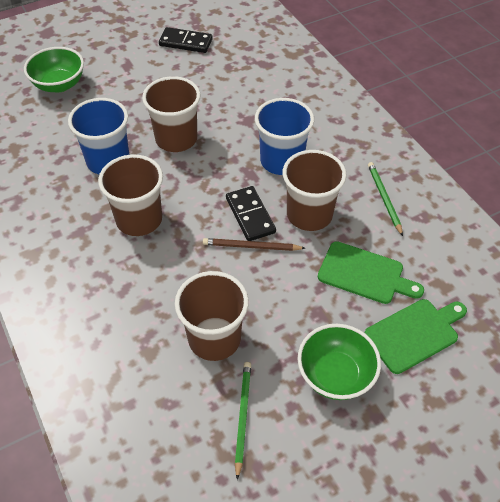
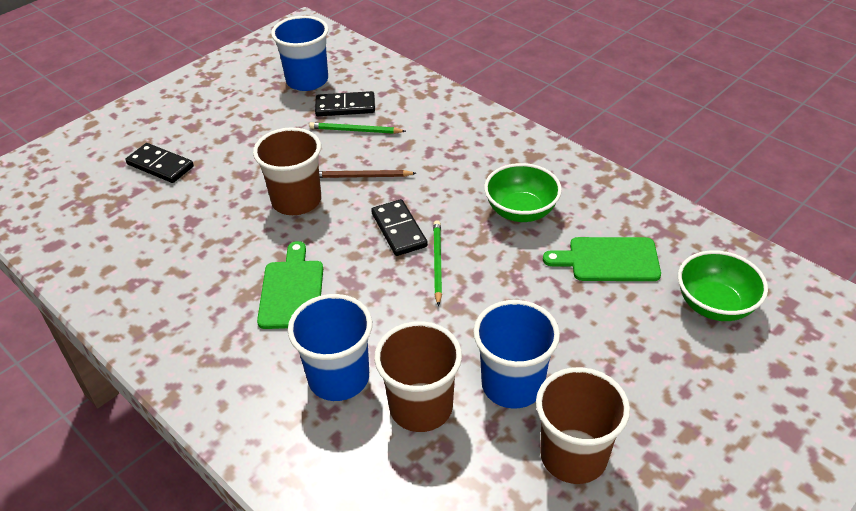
black domino: 2 -> 3
blue cup: 2 -> 3
brown cup: 4 -> 3

